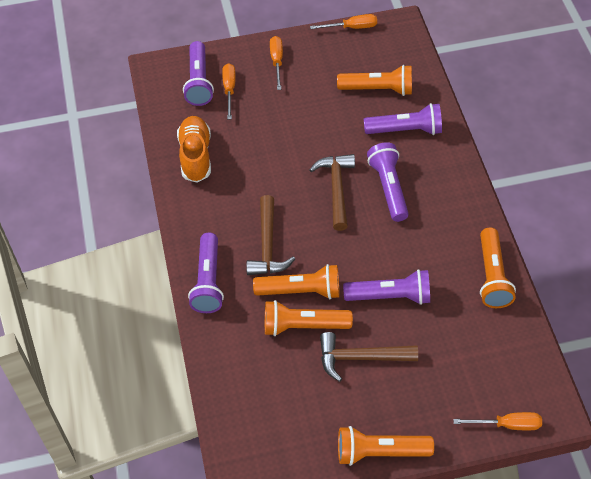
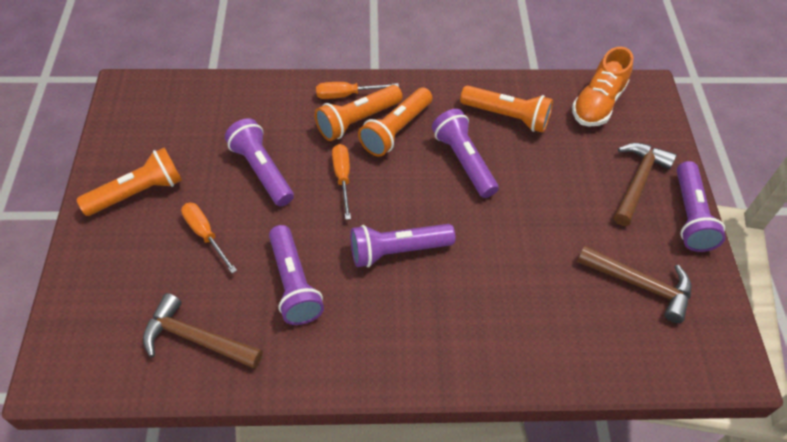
orange flashlight: 5 -> 4
orange screwdriver: 4 -> 3

